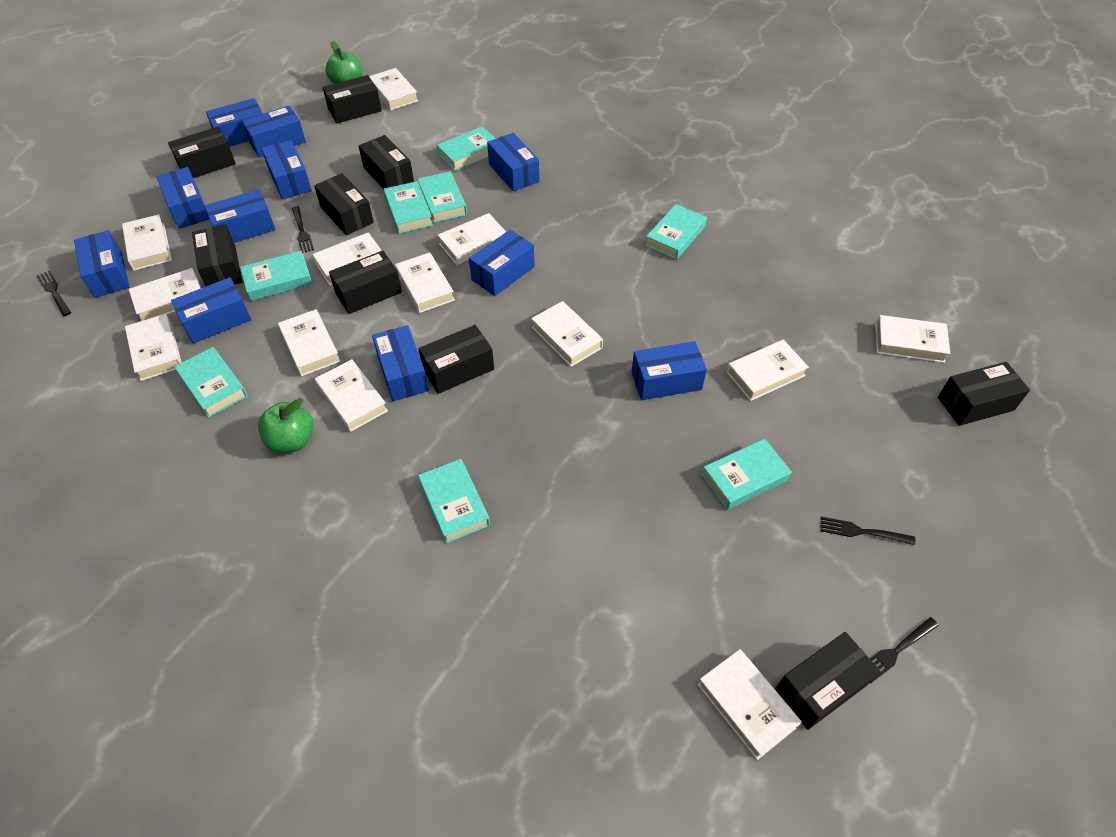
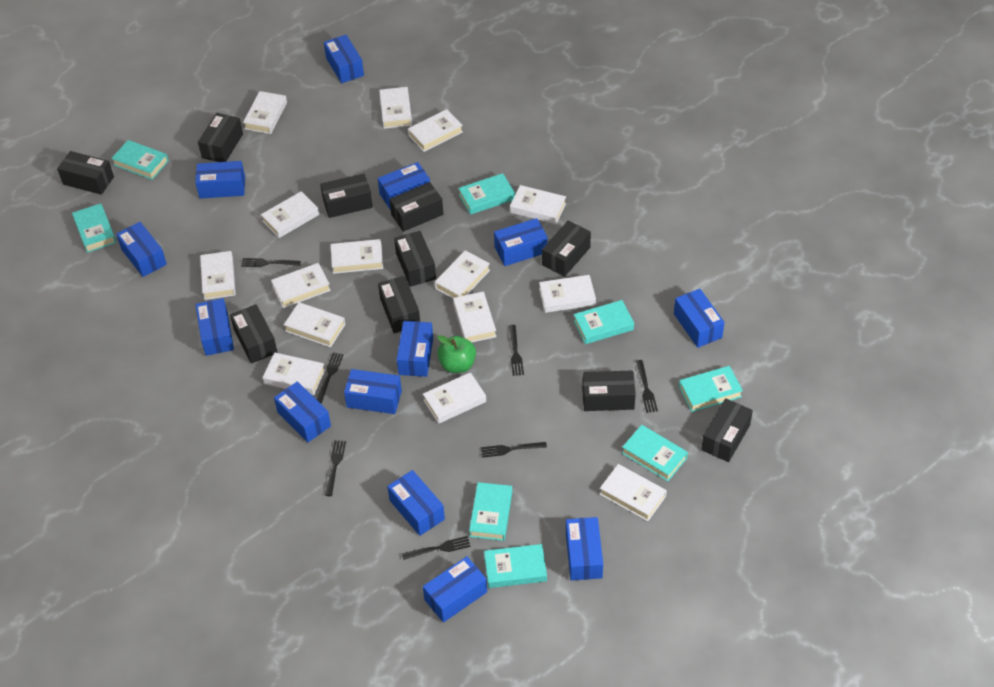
black box: 9 -> 10
black fork: 4 -> 7
blue box: 11 -> 13
green apple: 2 -> 1
white book: 13 -> 15

